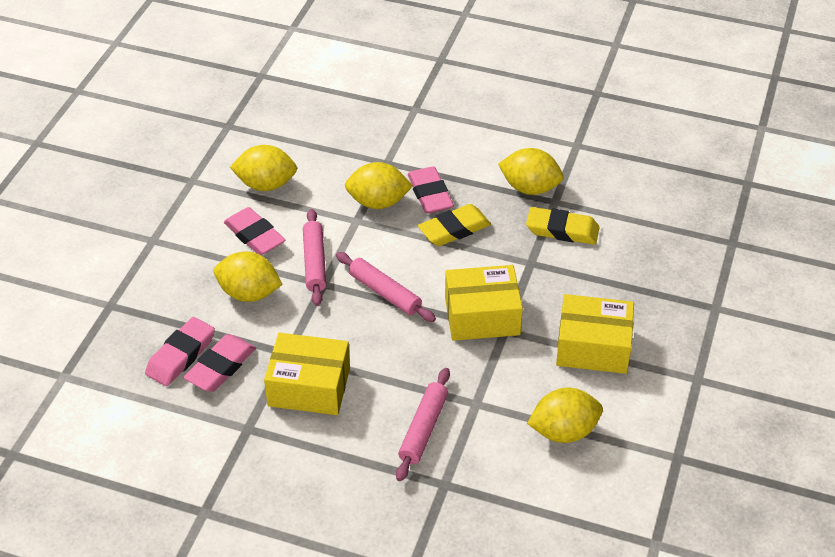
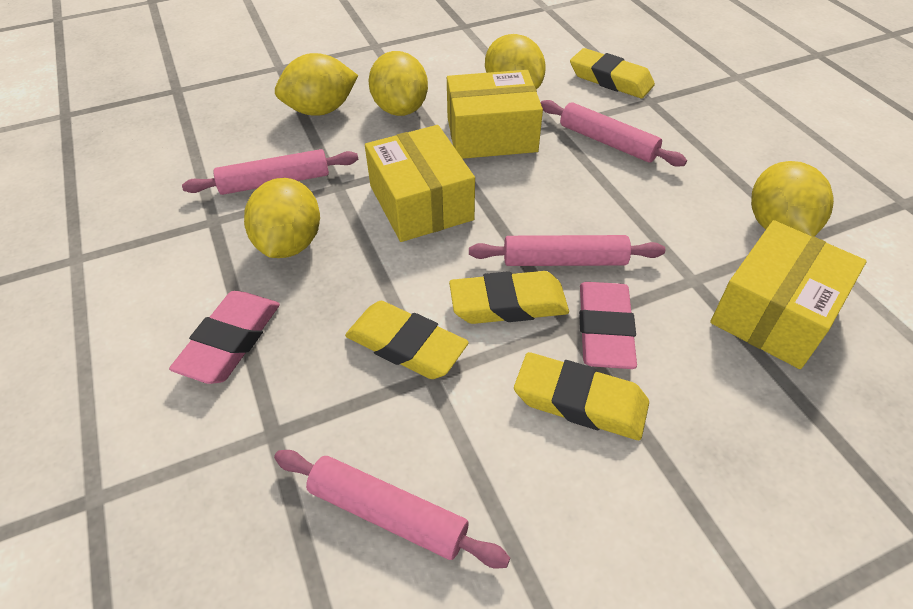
pink eraser: 4 -> 2
pink rolling pin: 3 -> 4
yellow eraser: 2 -> 4

